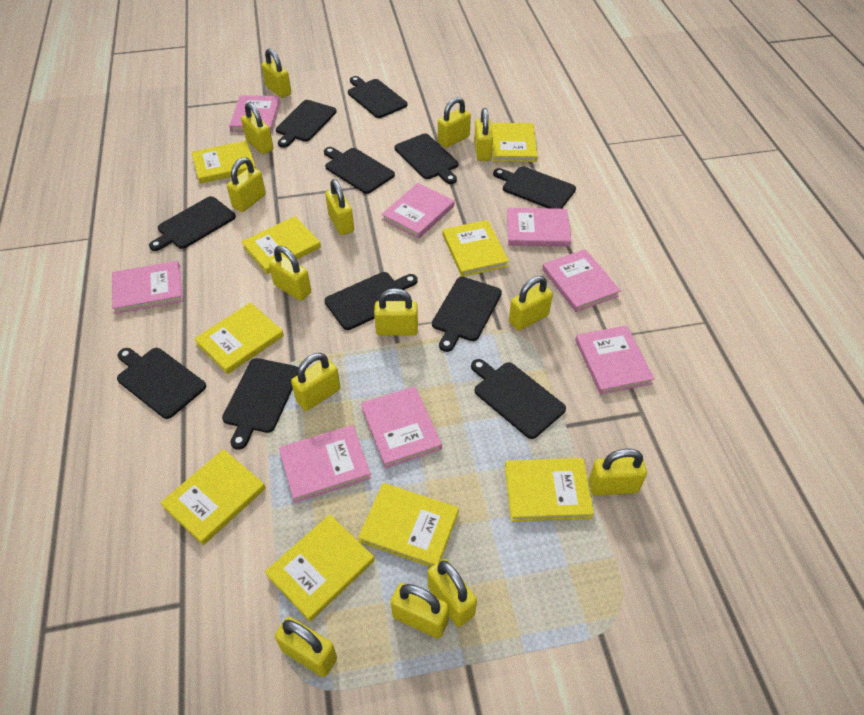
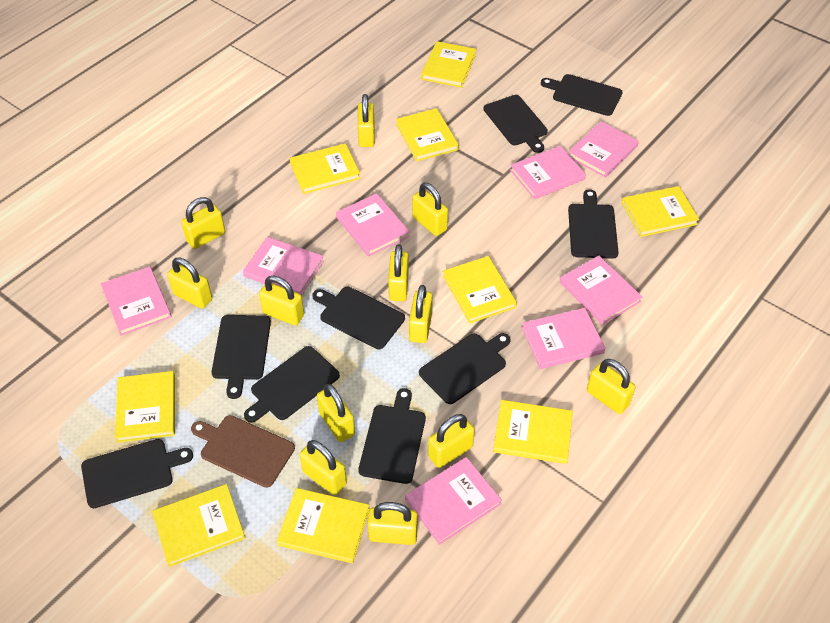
black cutting board: 11 -> 9
brown cutting board: 0 -> 1
yellow padlock: 14 -> 12

